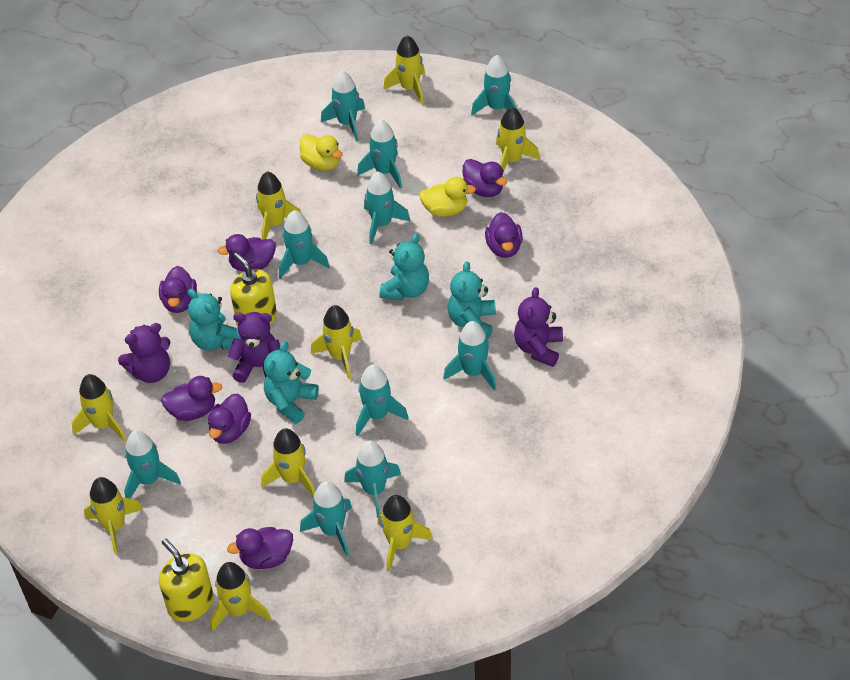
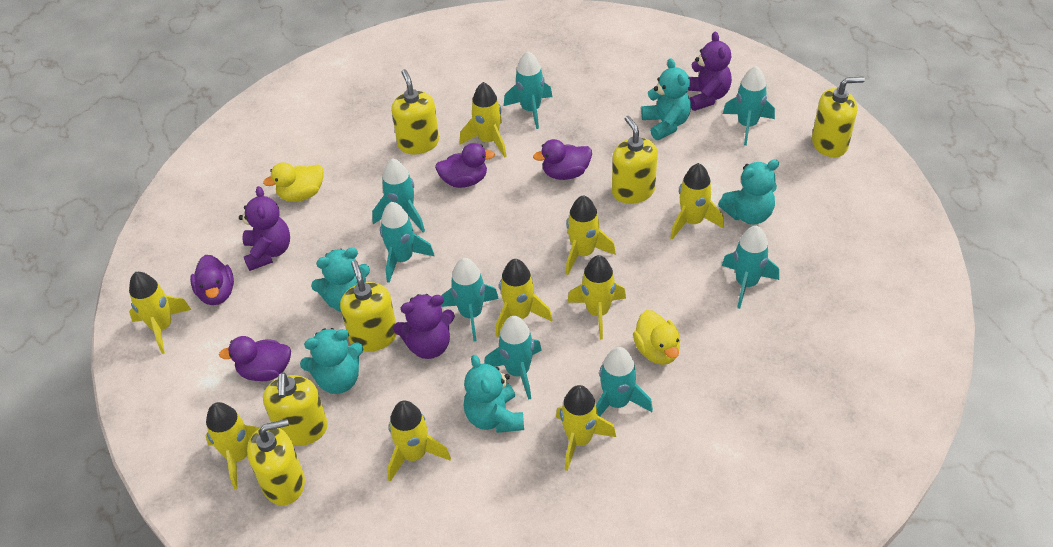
purple duck: 7 -> 4
turquoise rocket: 10 -> 8
turquoise teddy bear: 4 -> 5
yellow soap dispenser: 2 -> 6

